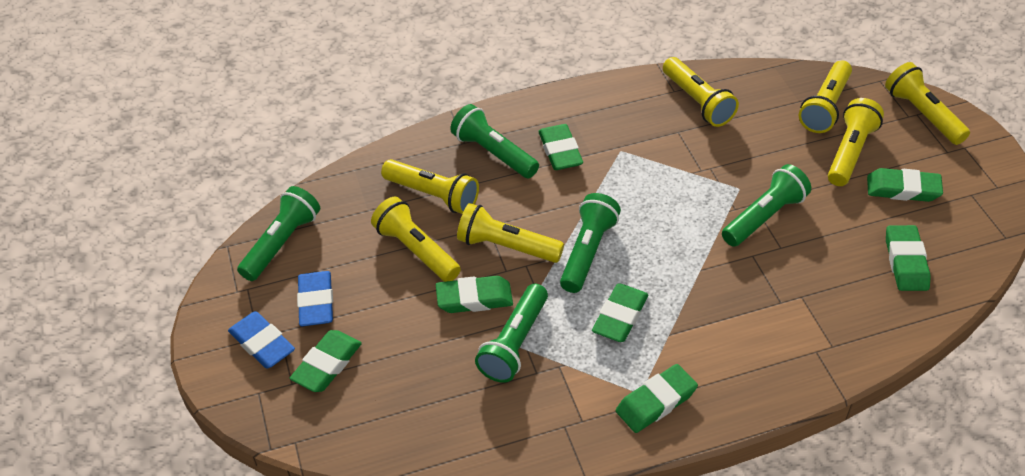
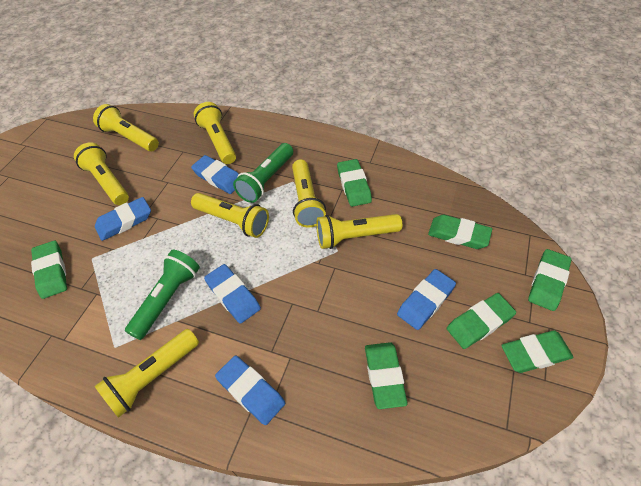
blue eraser: 2 -> 5
green flashlight: 5 -> 2

